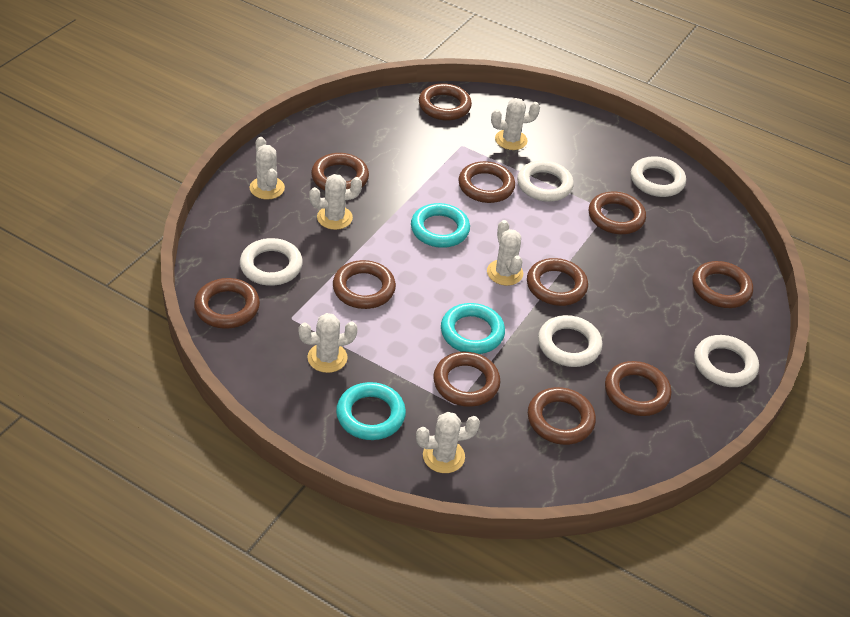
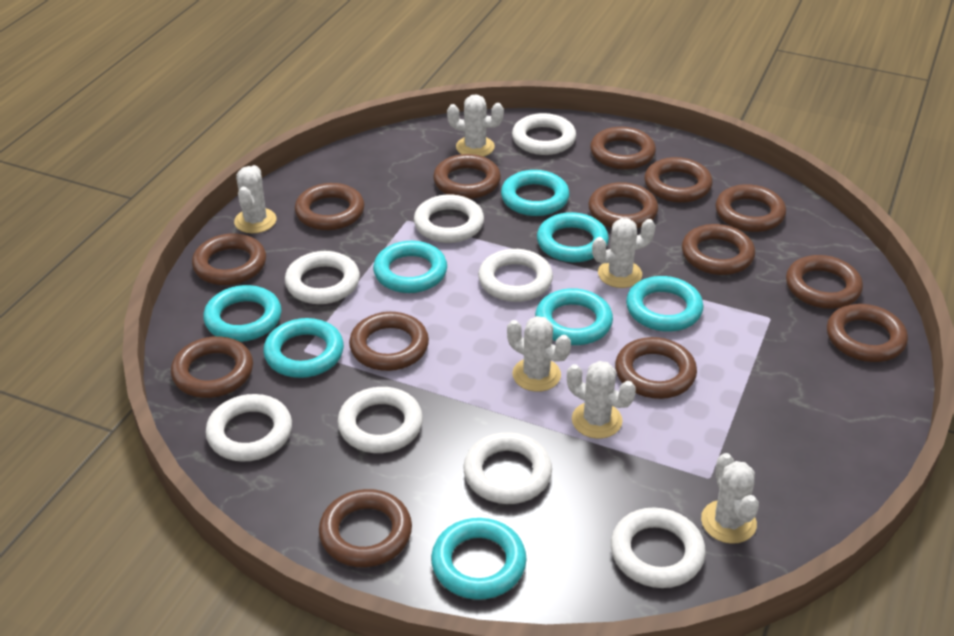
brown ring: 11 -> 14
turquoise ring: 3 -> 8
white ring: 5 -> 8

